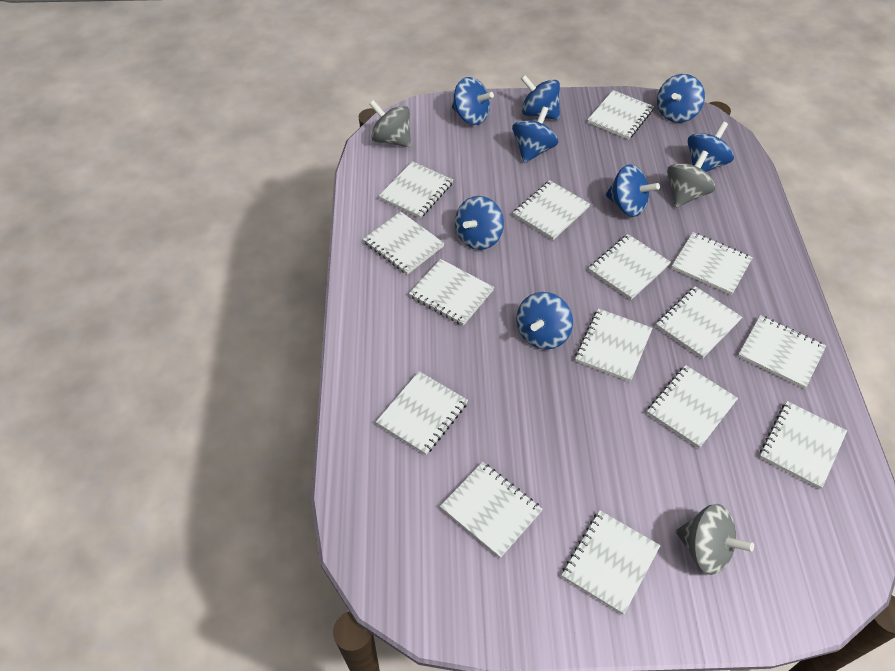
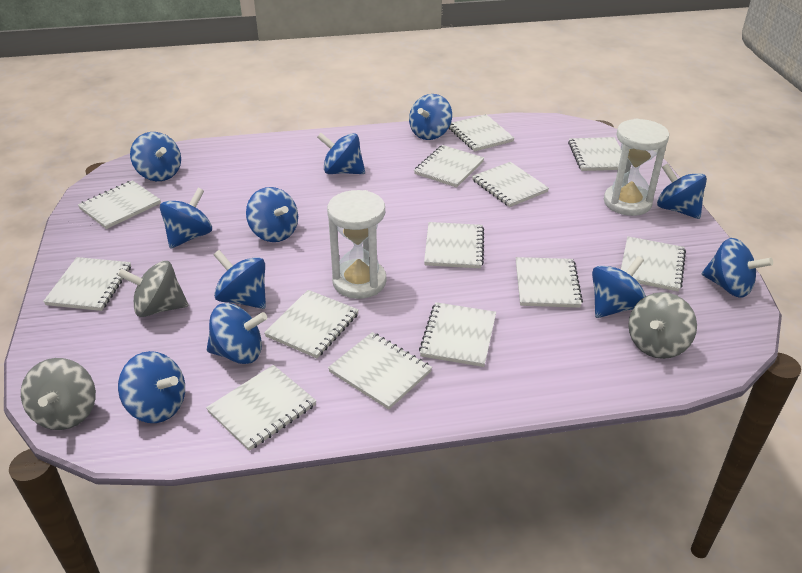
blue spinning top: 8 -> 11
white hourglass: 0 -> 2
white notebook: 15 -> 13

